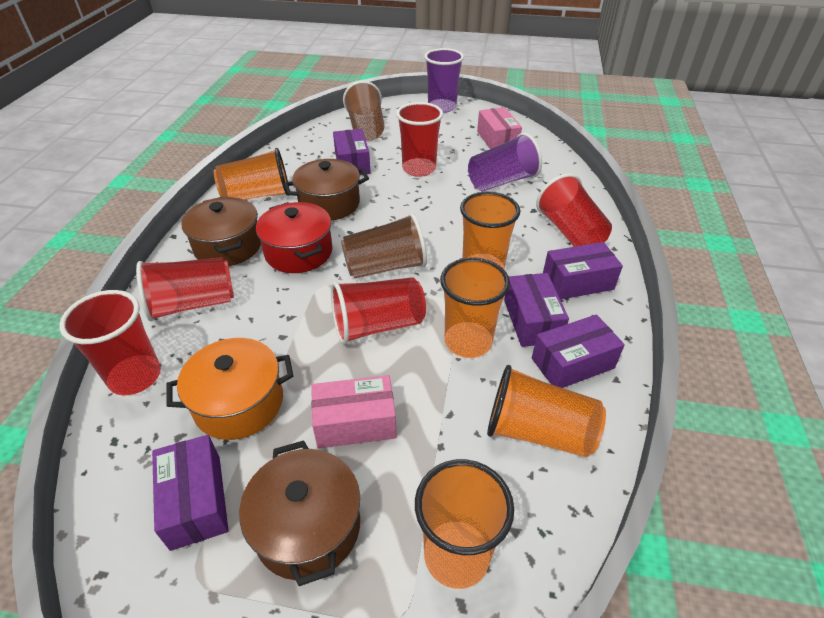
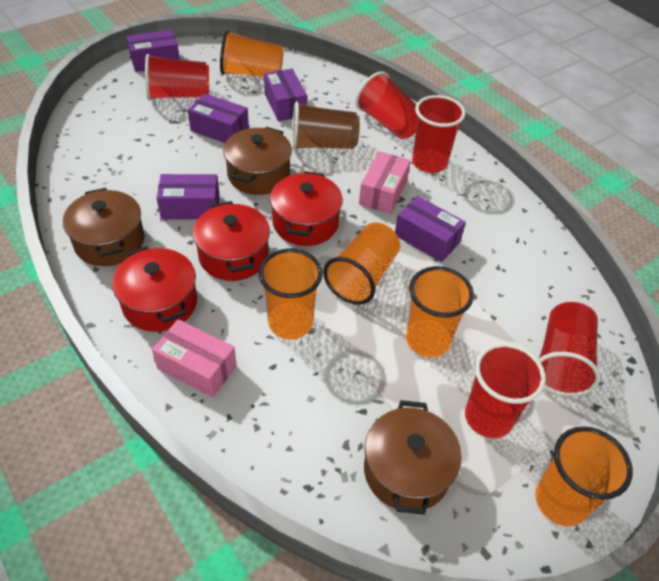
brown cup: 2 -> 1
orange pot: 1 -> 0
purple cup: 2 -> 0
red pot: 1 -> 3

